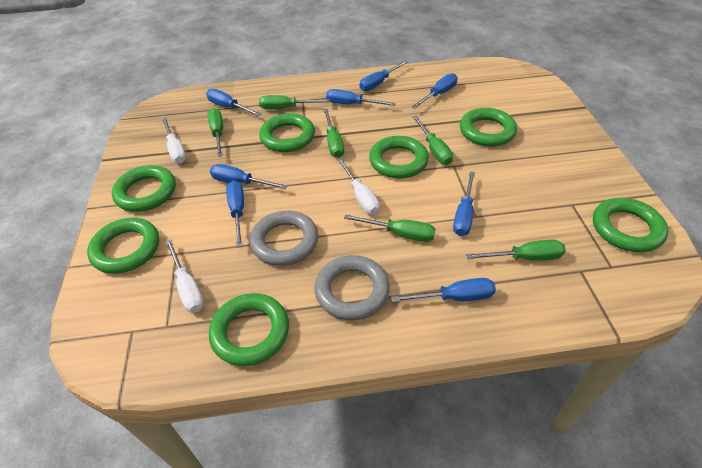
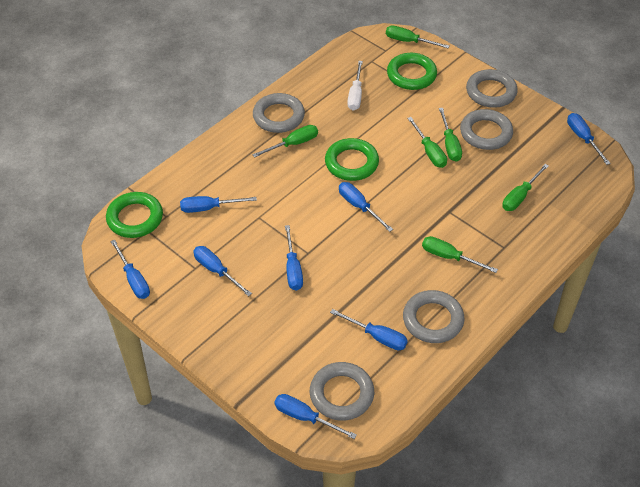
green ring: 7 -> 3
grey ring: 2 -> 5
white screwdriver: 3 -> 1

